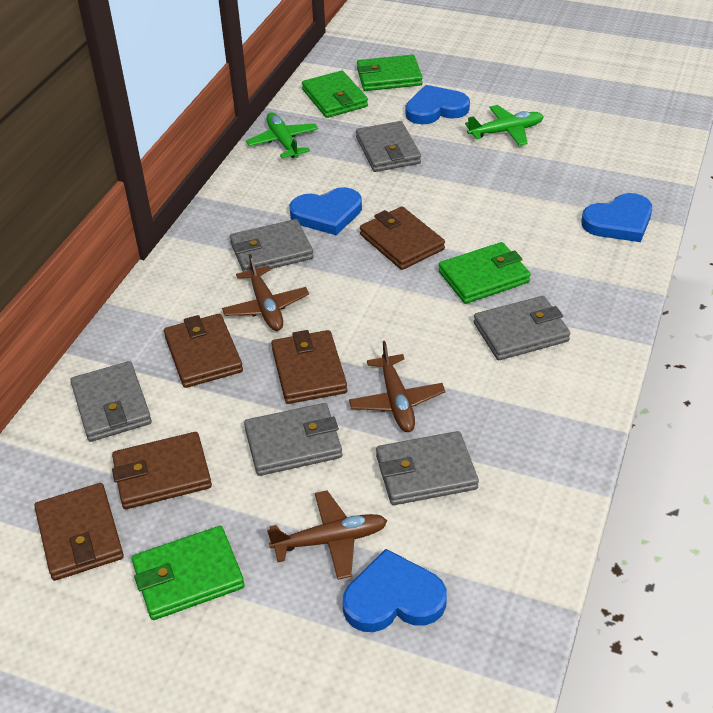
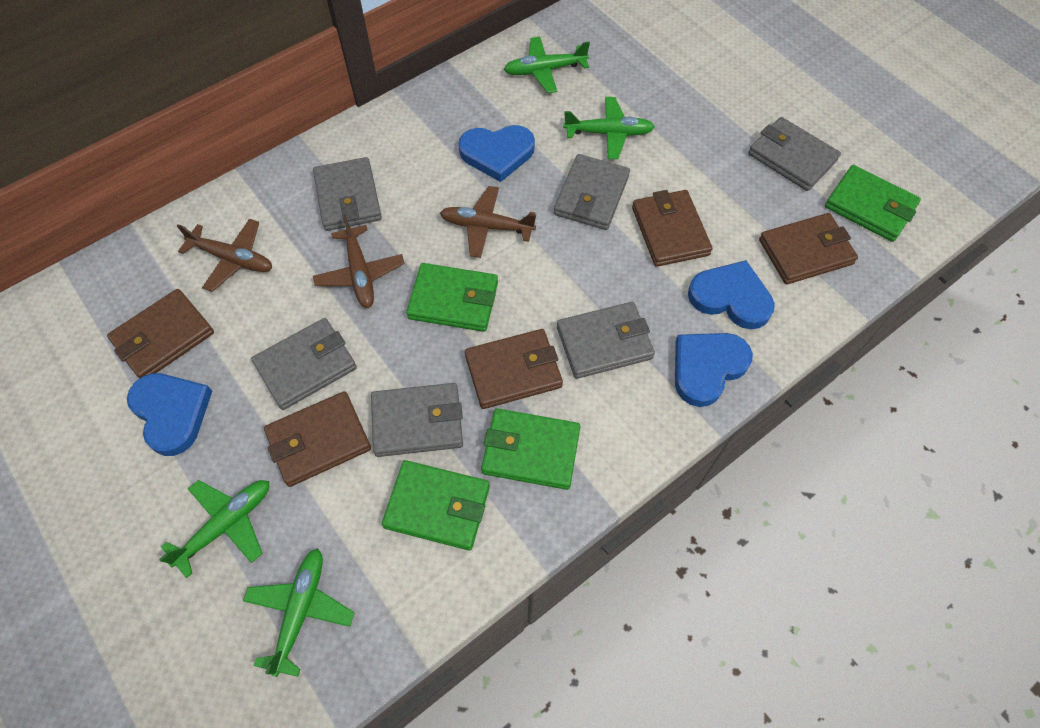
green plane: 2 -> 4

